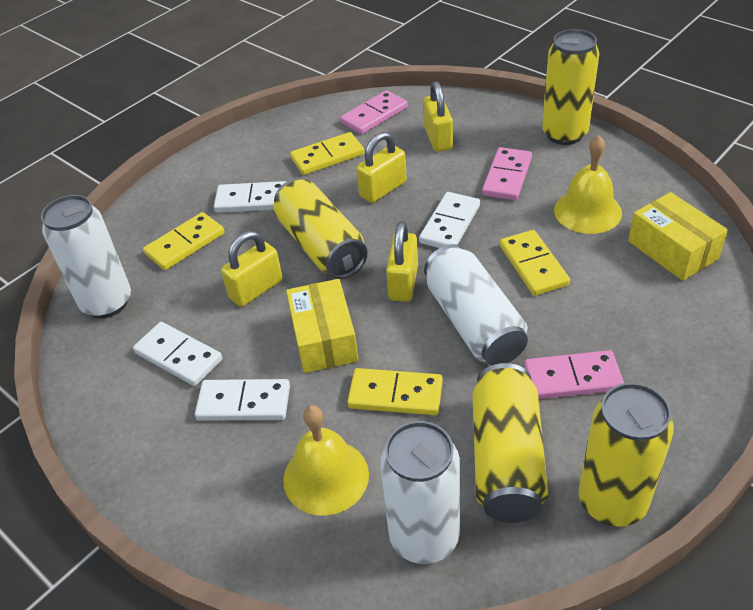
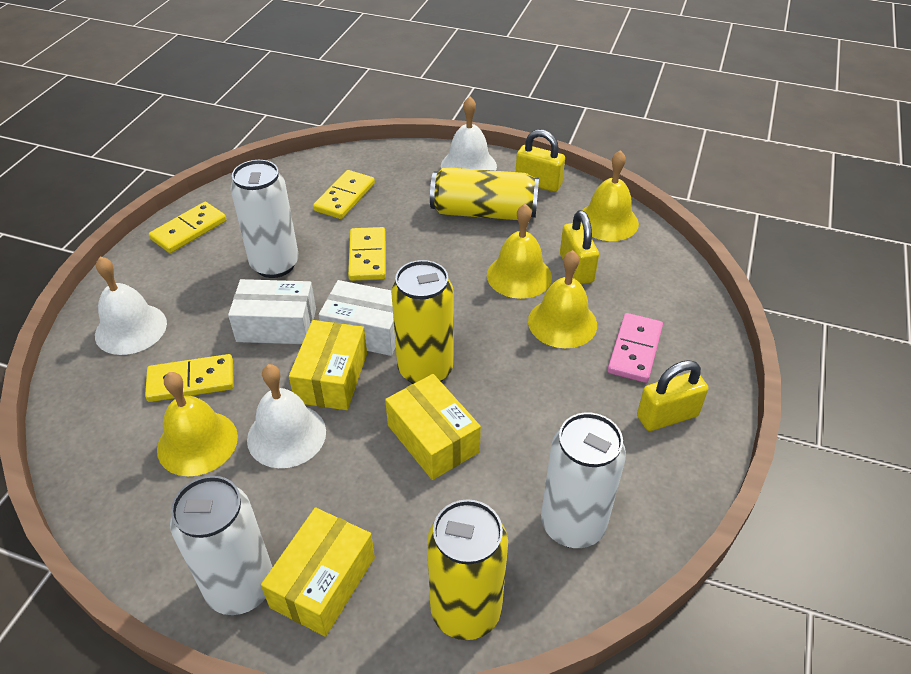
pink domino: 3 -> 1
white bell: 0 -> 3
white box: 0 -> 2
white domino: 4 -> 0
yellow bell: 2 -> 4
yellow box: 2 -> 3
yellow can: 4 -> 3
yellow padlock: 4 -> 3

